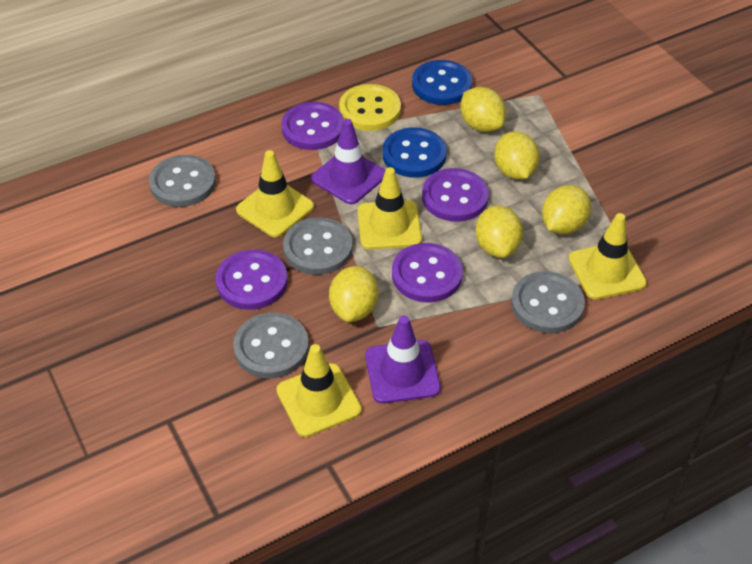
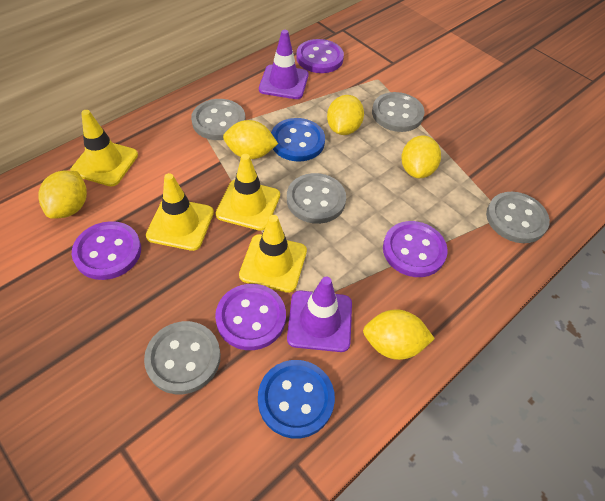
grey button: 4 -> 5
yellow button: 1 -> 0

